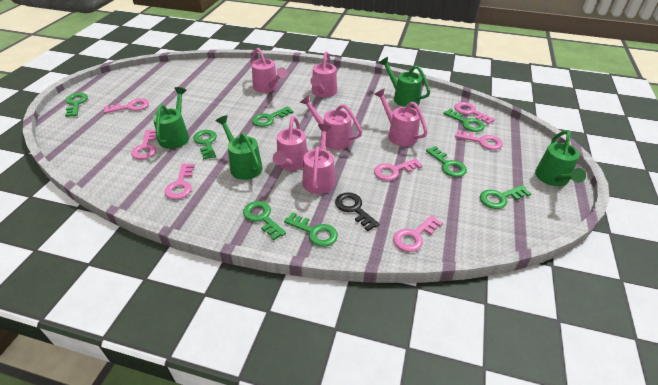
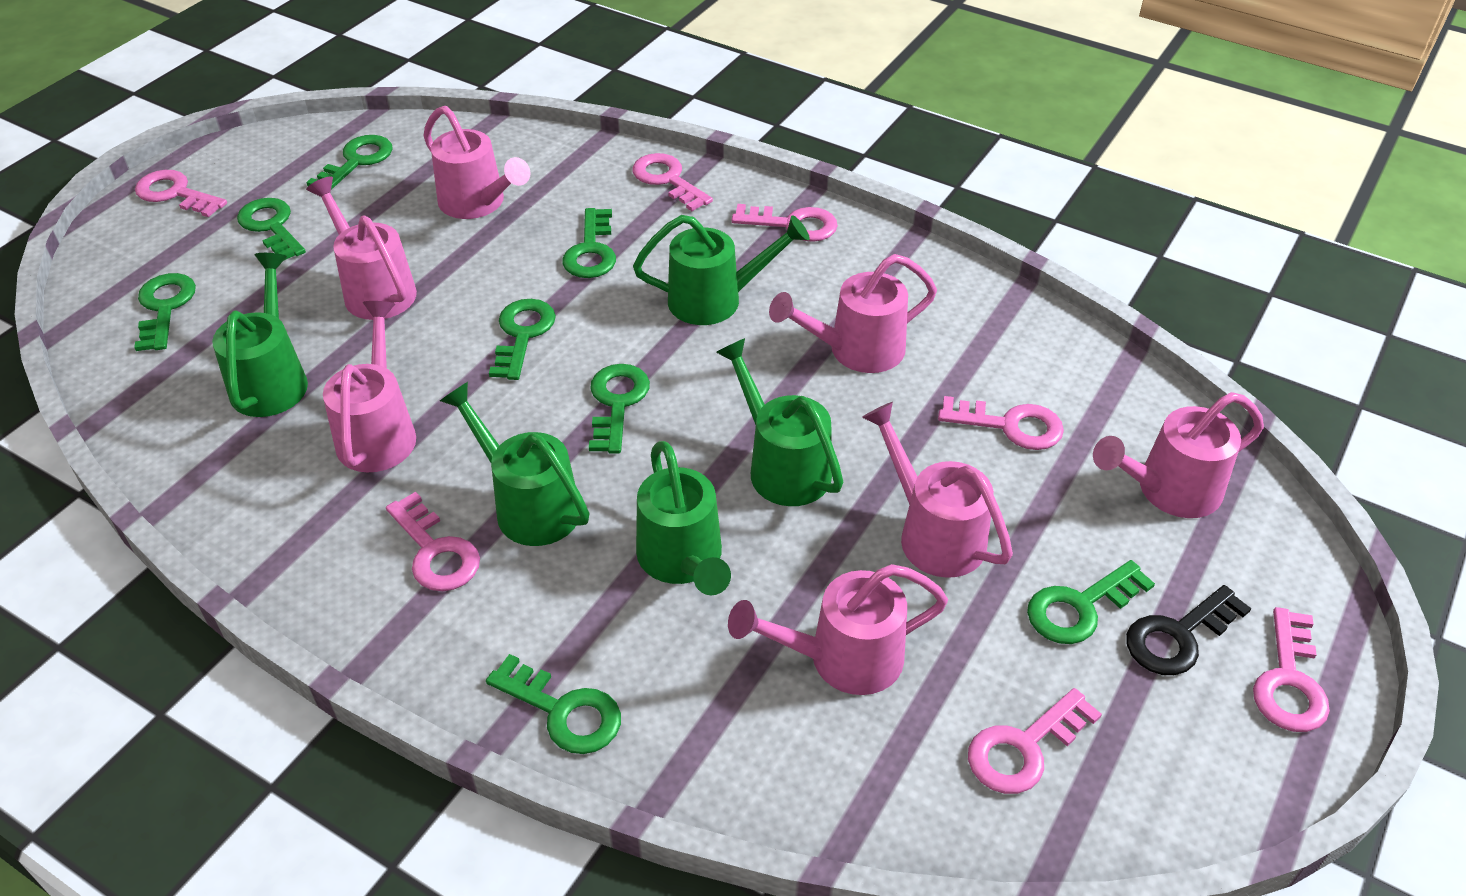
green watering can: 4 -> 5
pink watering can: 6 -> 7

